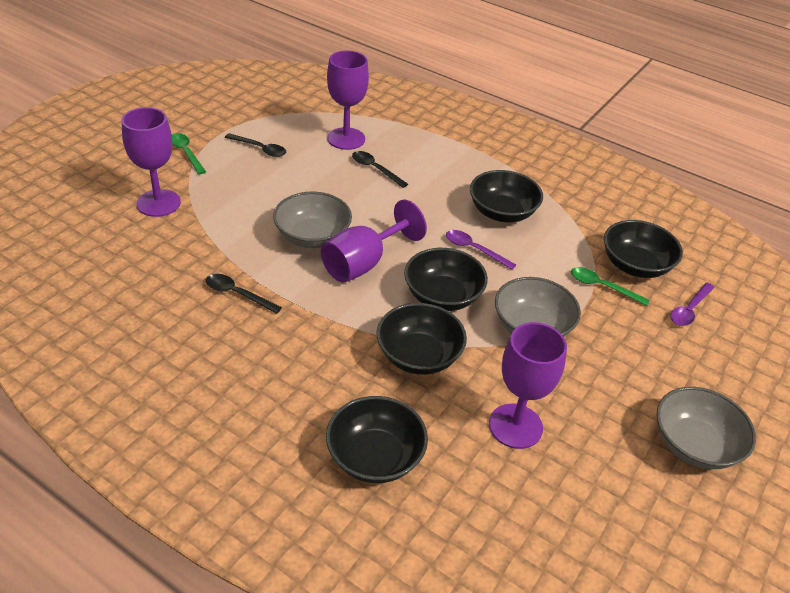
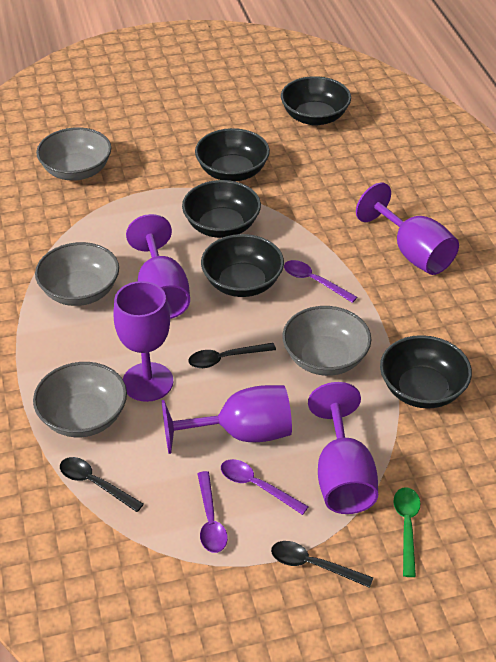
green spoon: 2 -> 1
grey bowl: 3 -> 4
purple goblet: 4 -> 5
purple spoon: 2 -> 3

